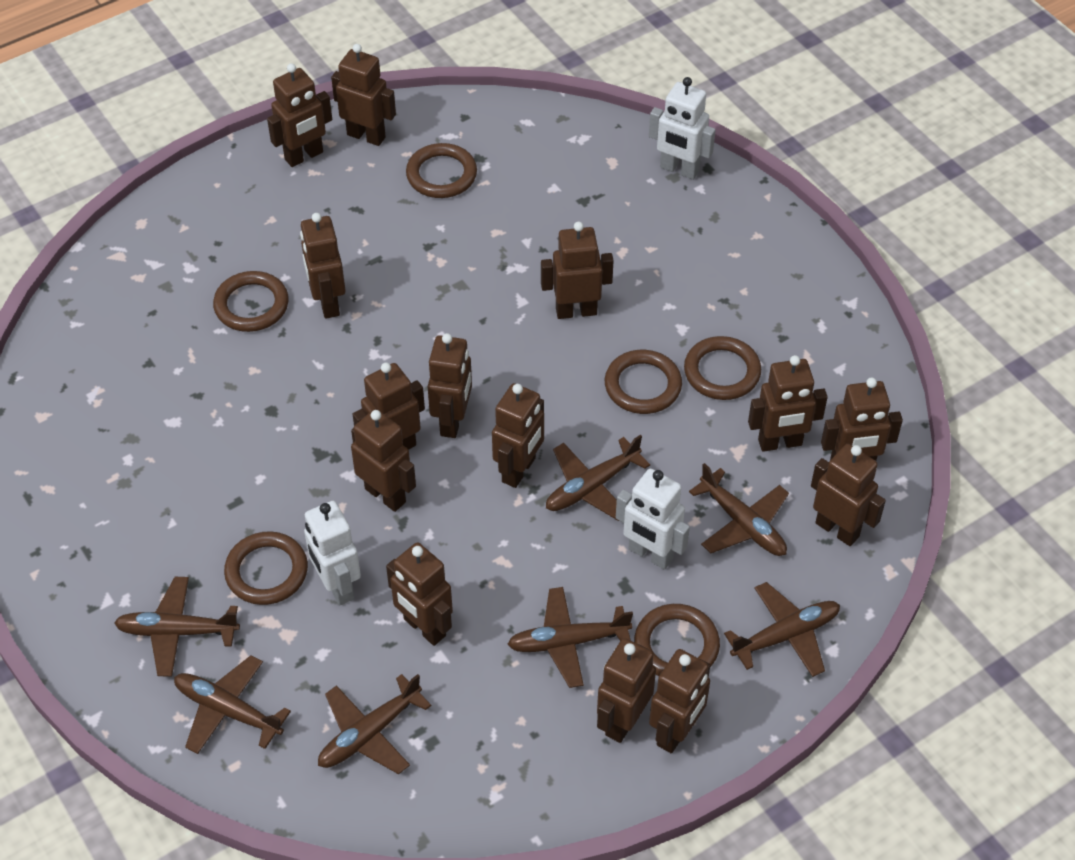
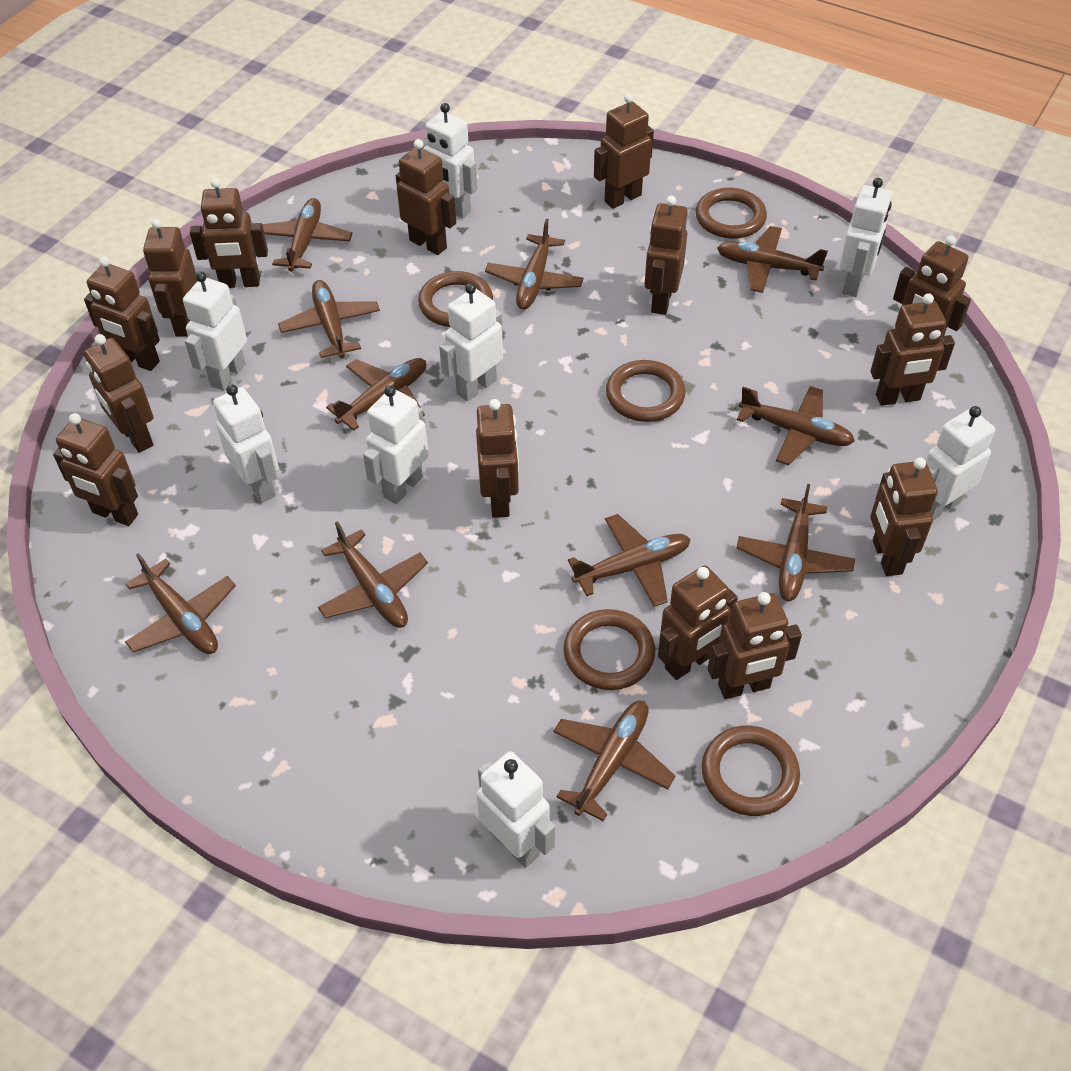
brown plane: 7 -> 11
brown ring: 6 -> 5
white robot: 3 -> 8

